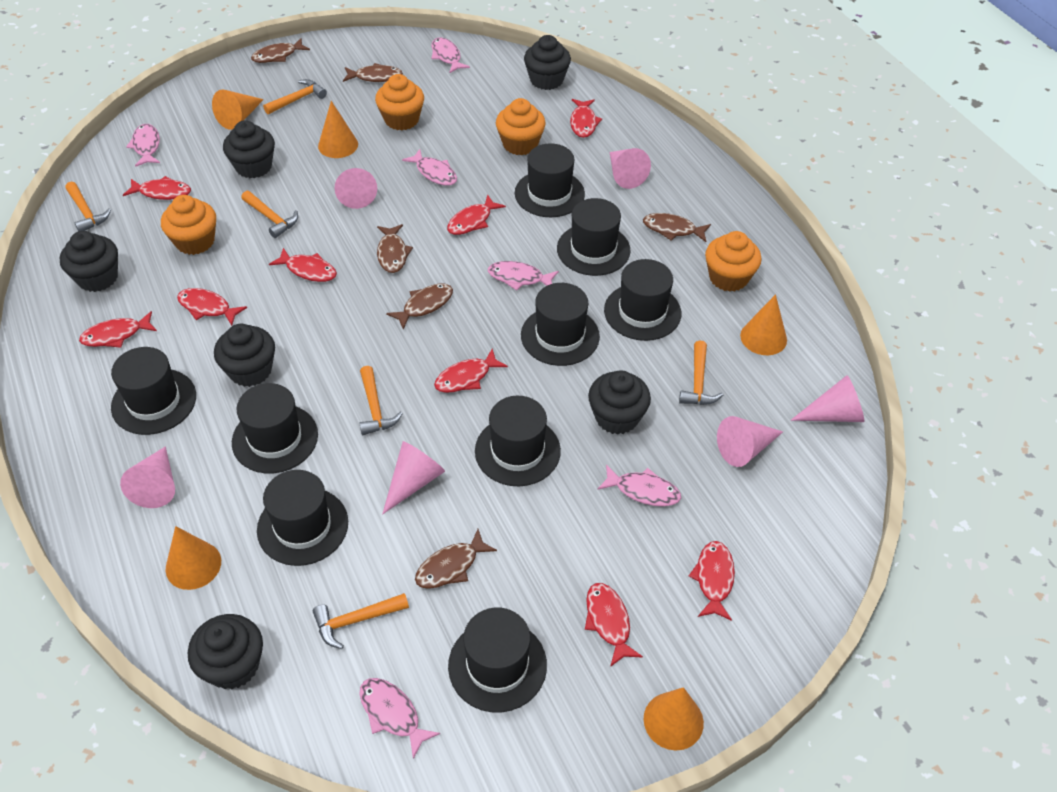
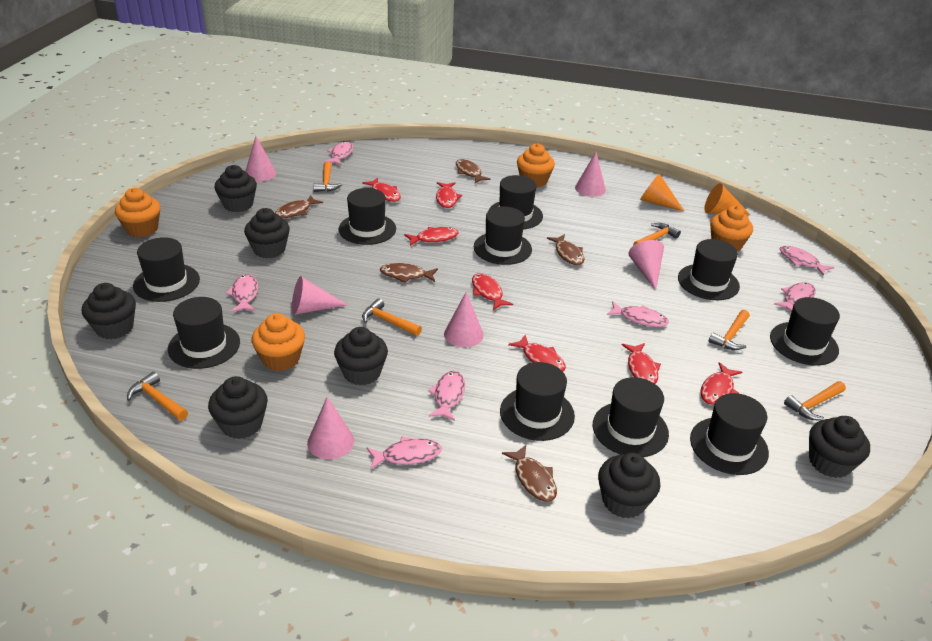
black cupcake: 6 -> 7
black hat: 9 -> 10
brown fish: 6 -> 5
orange cone: 5 -> 2
pink fish: 6 -> 7
red fish: 9 -> 7

